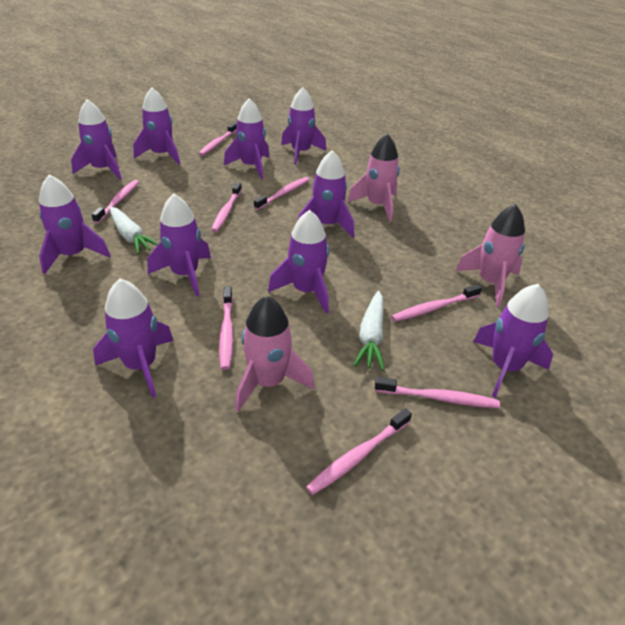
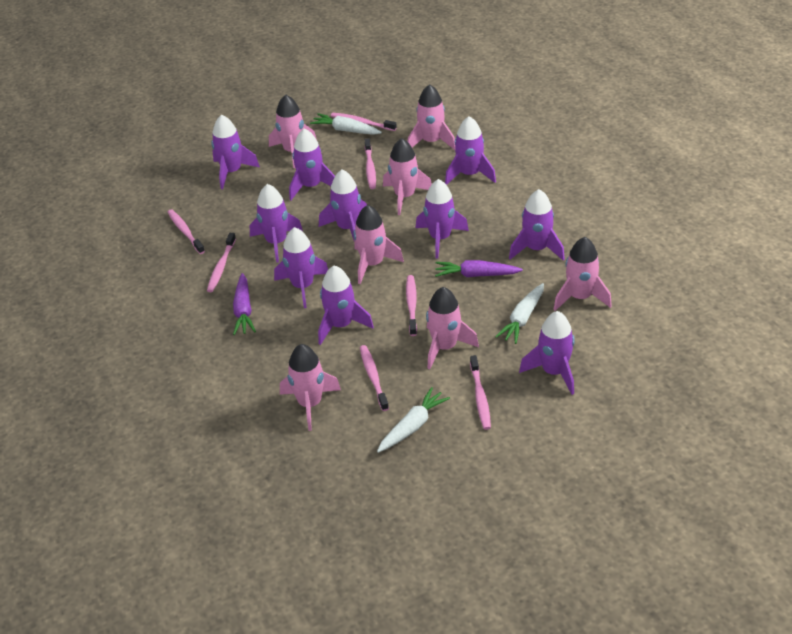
pink rocket: 3 -> 7
pink toothbrush: 8 -> 7
purple carrot: 0 -> 2
white carrot: 2 -> 3

